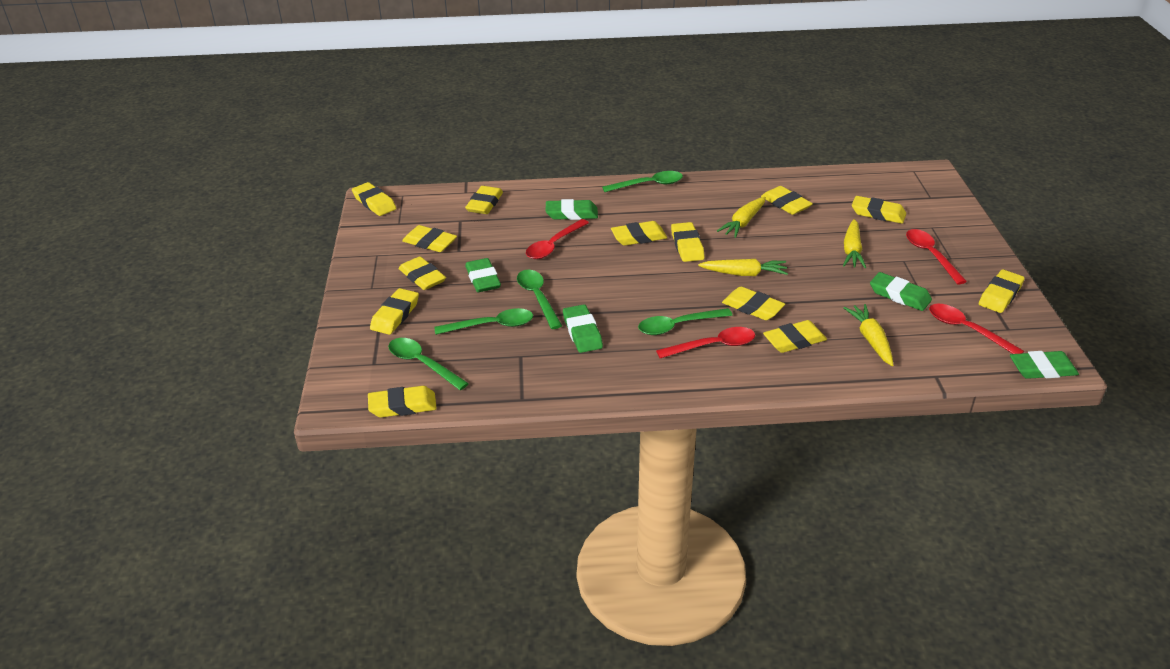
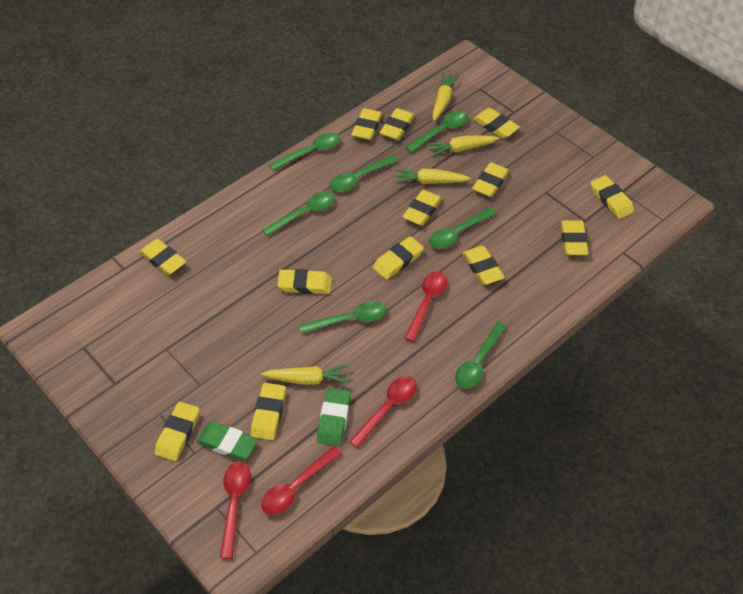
green eraser: 5 -> 2
green spoon: 5 -> 7

